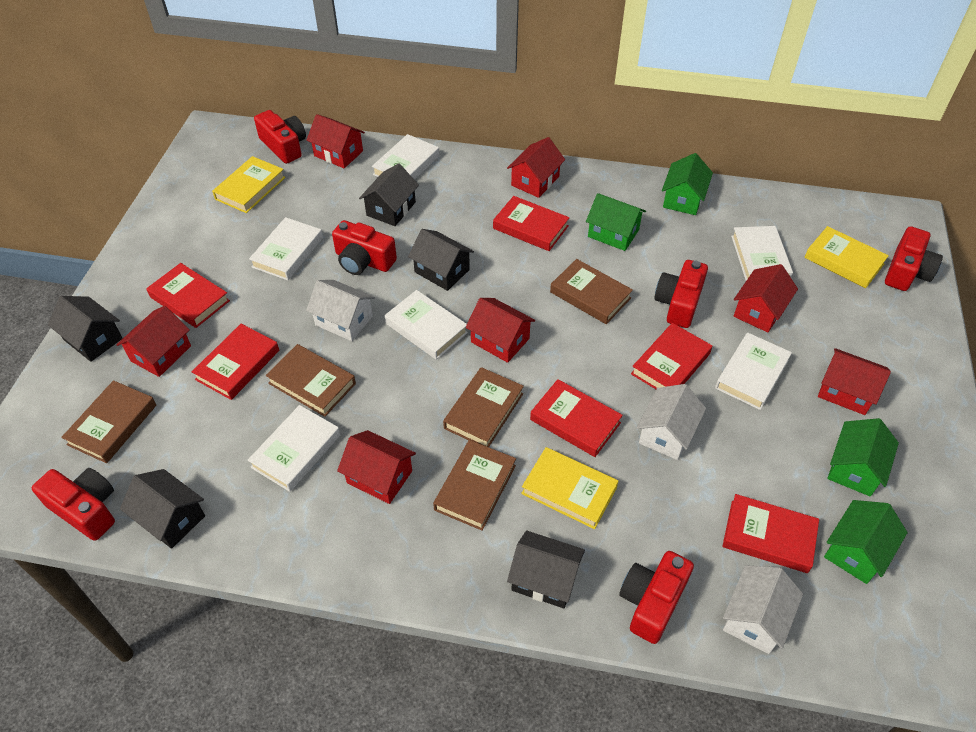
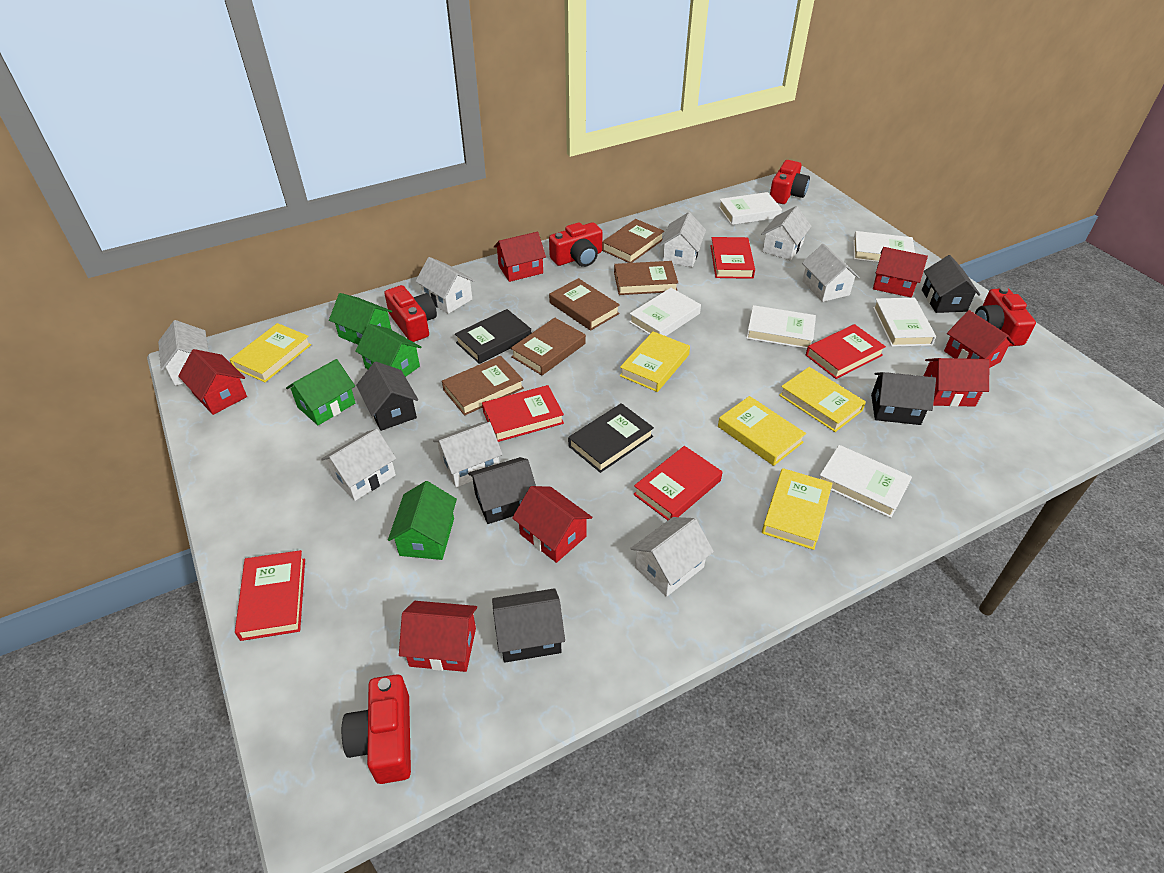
black book: 0 -> 2
red book: 6 -> 5
red camera: 6 -> 5
white house: 3 -> 8
yellow book: 3 -> 5

